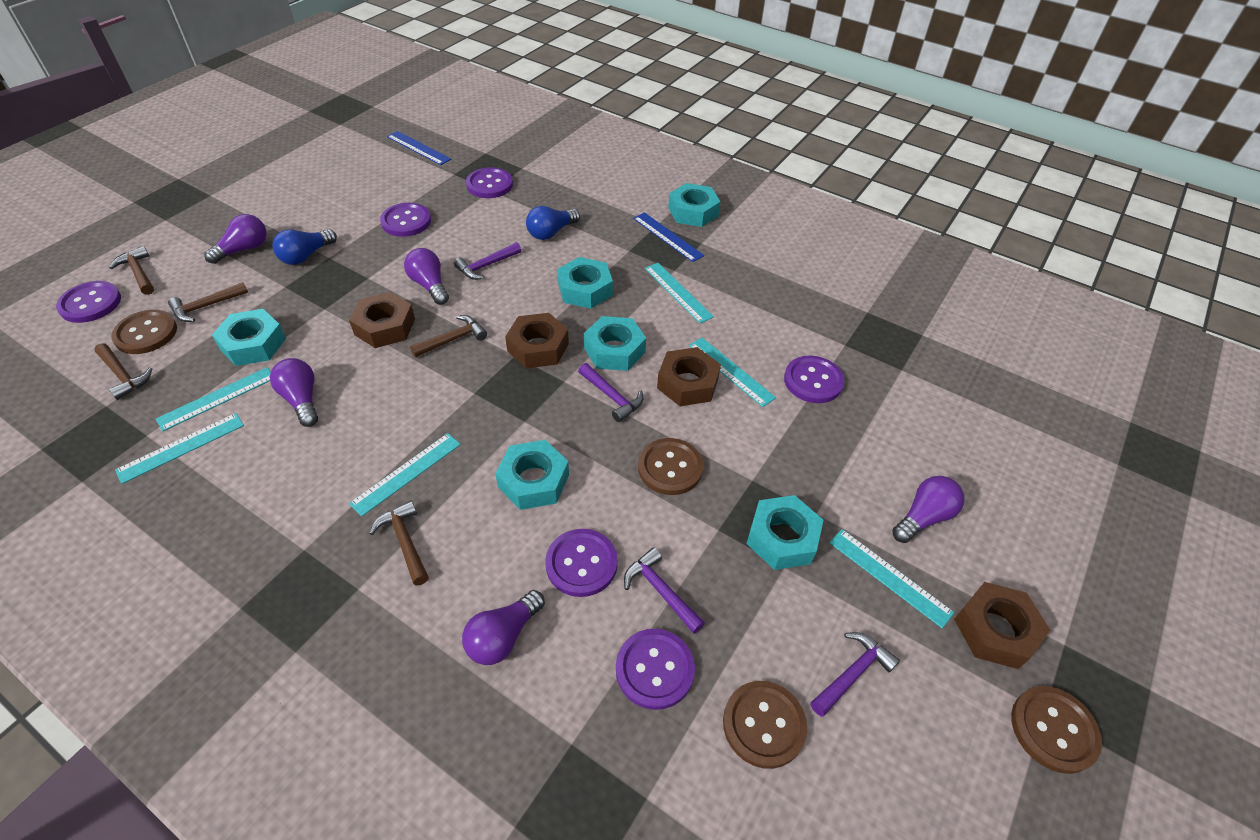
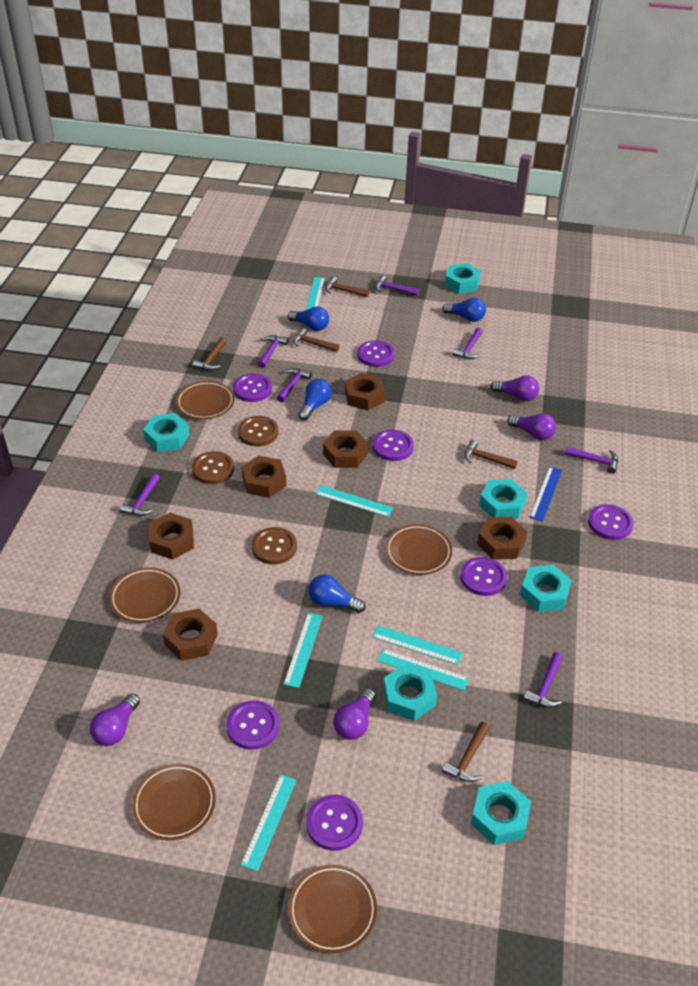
blue light bulb: 2 -> 4
blue ruler: 2 -> 1
brown button: 4 -> 3
brown nut: 4 -> 6
brown plate: 0 -> 5
purple button: 6 -> 7
purple hammer: 4 -> 7
purple light bulb: 5 -> 4

